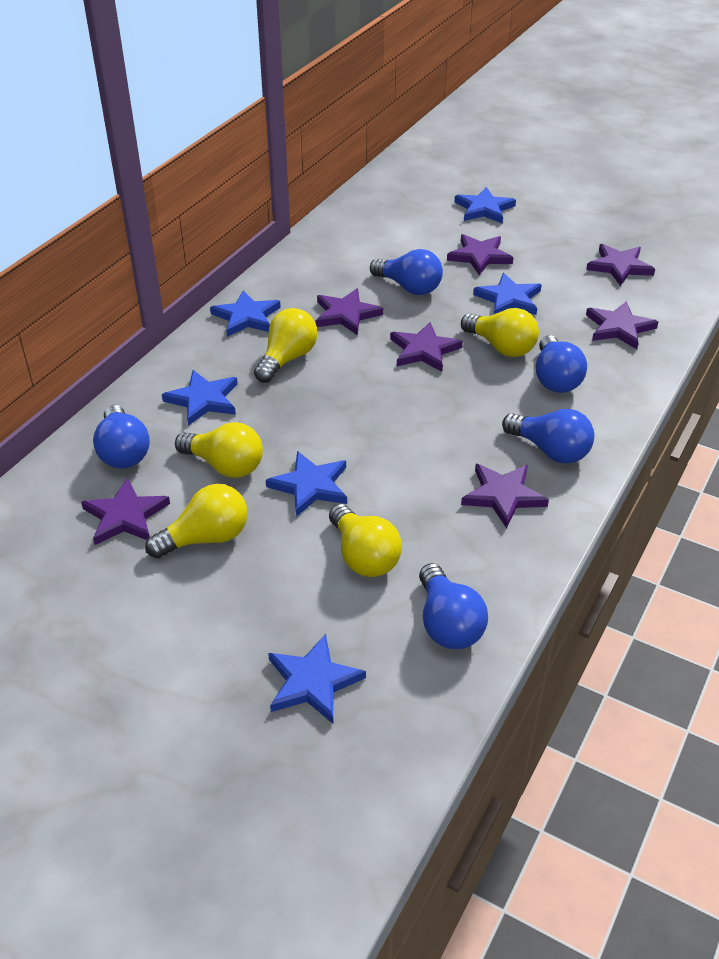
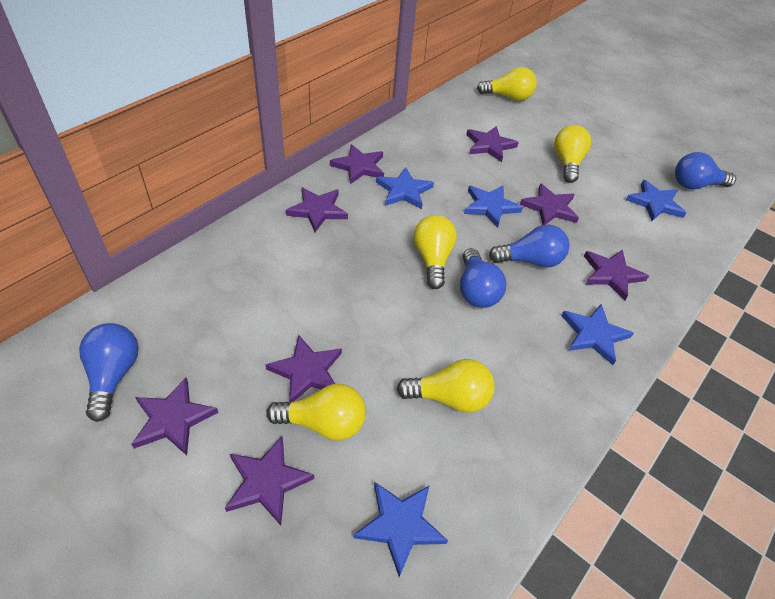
blue light bulb: 5 -> 4
blue star: 6 -> 5
purple star: 7 -> 8

